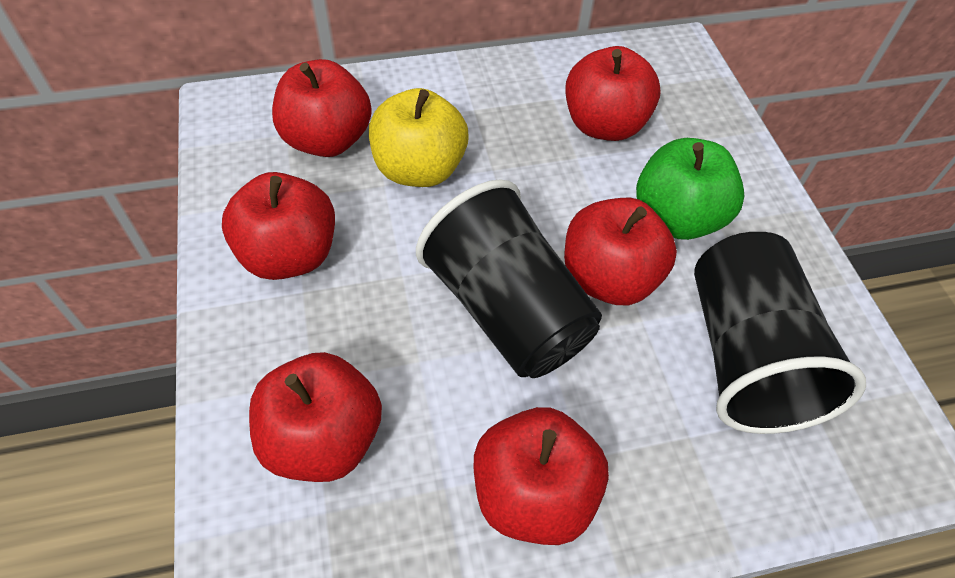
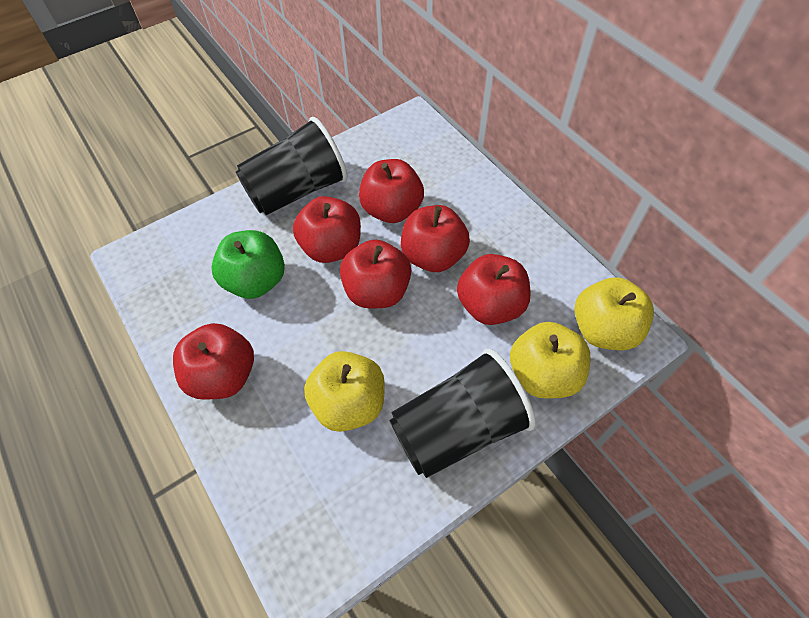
yellow apple: 1 -> 3

